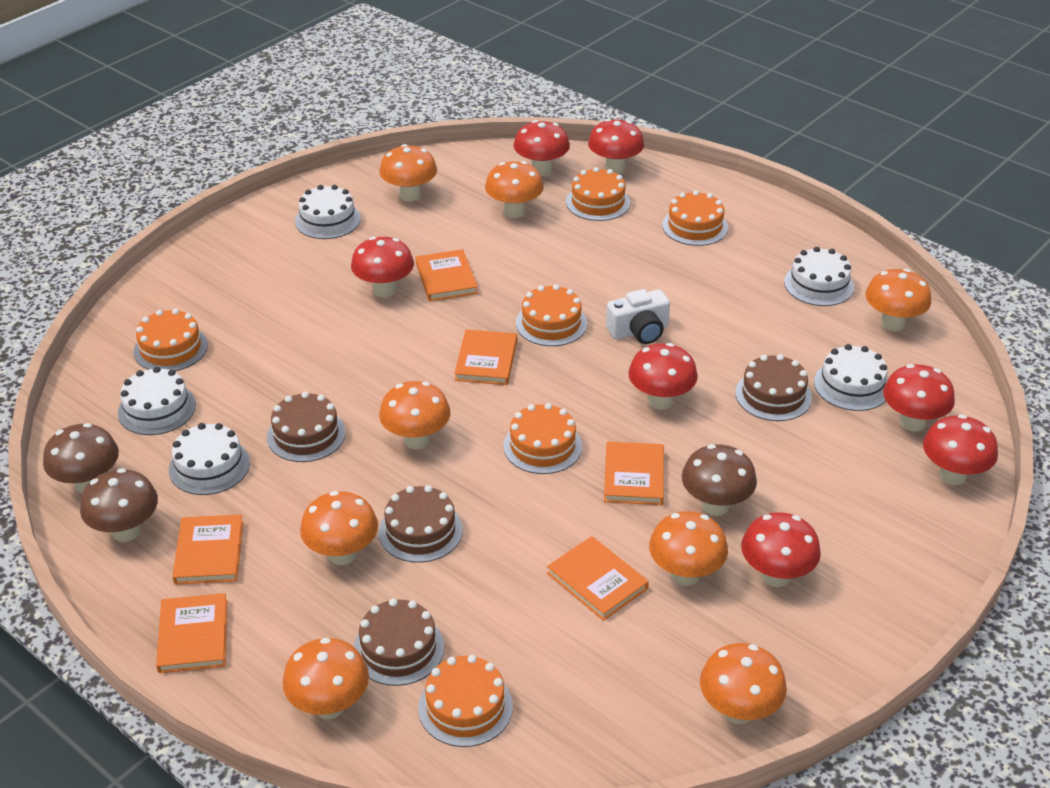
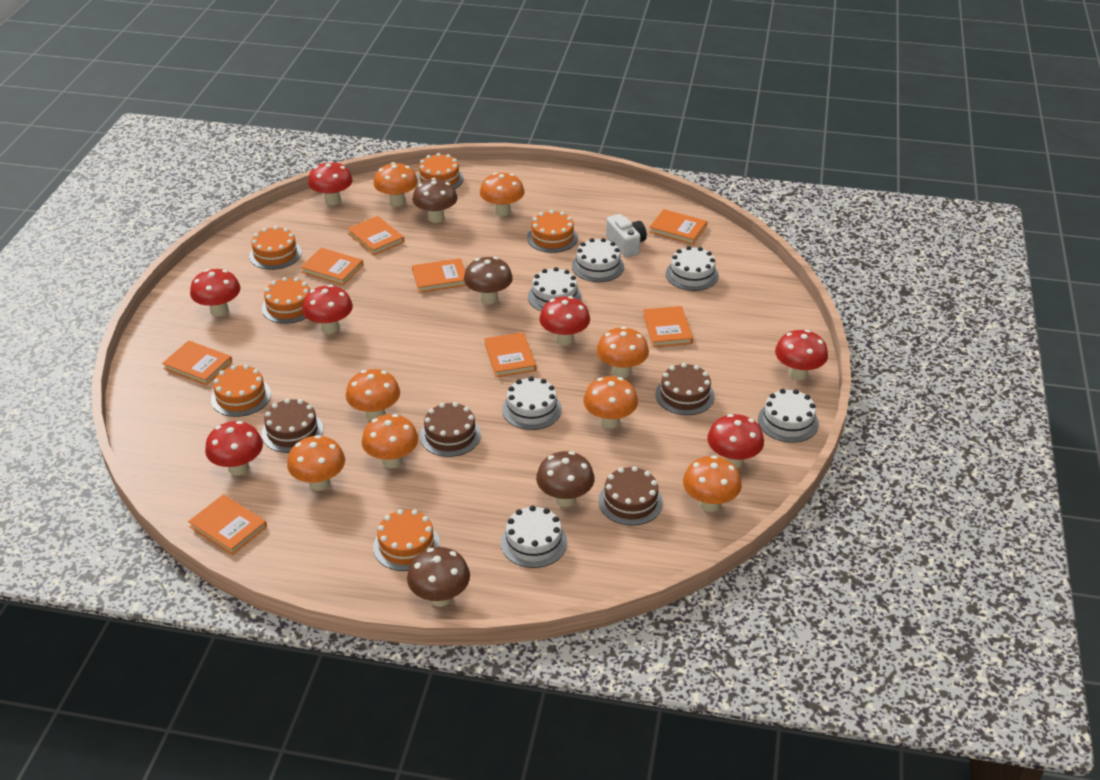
brown mushroom: 3 -> 4
orange book: 6 -> 8
white cake: 5 -> 6

